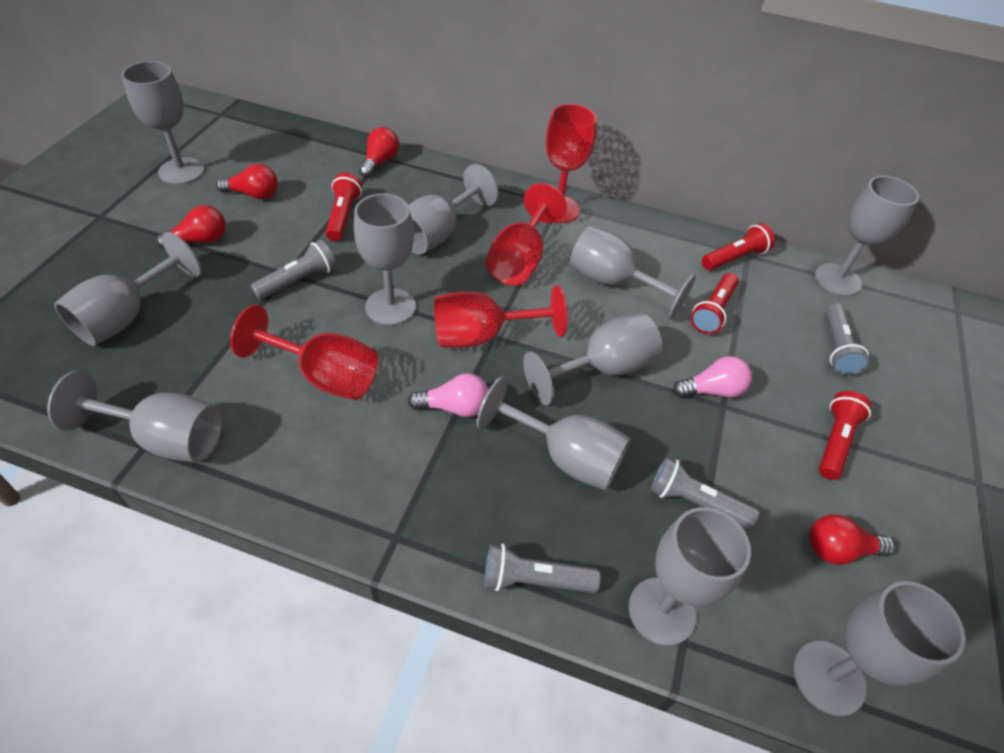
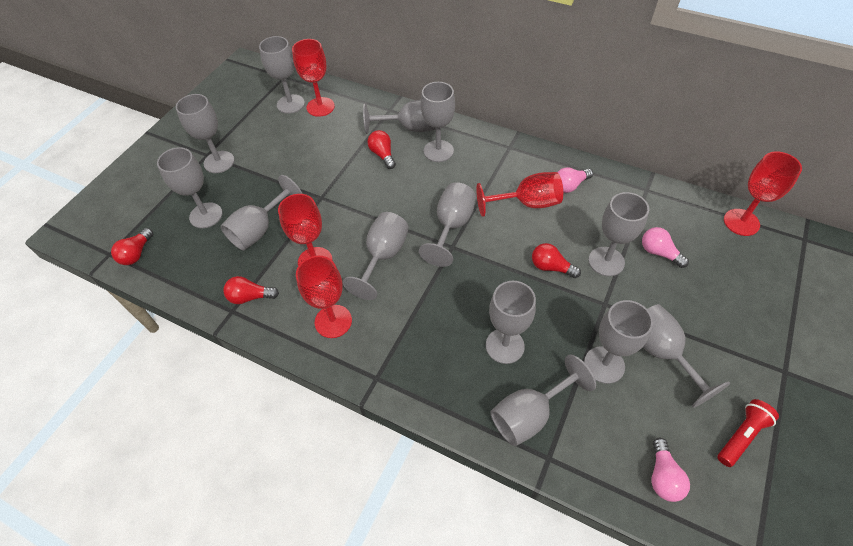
grey flashlight: 4 -> 0
grey goblet: 11 -> 13
pink light bulb: 2 -> 3
red flashlight: 4 -> 1
red goblet: 4 -> 5

